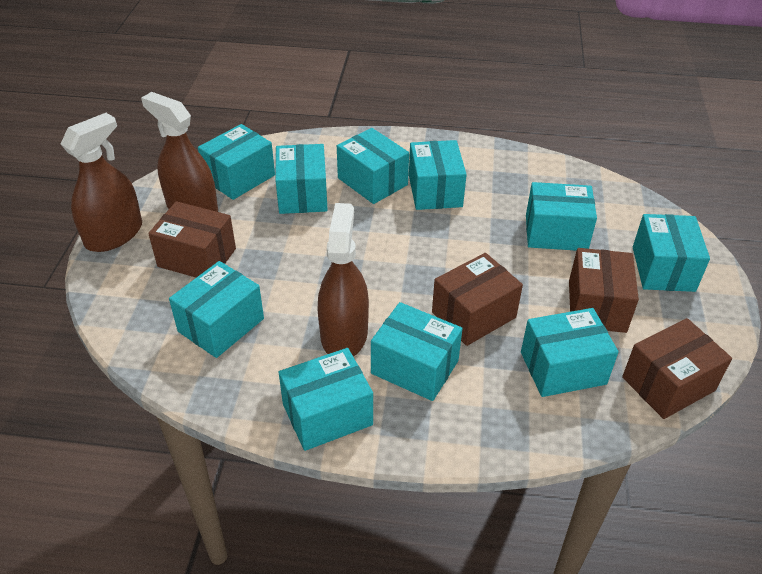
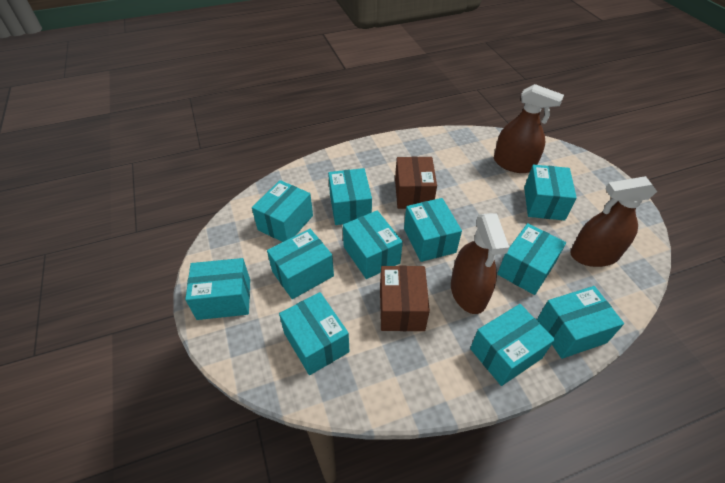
brown box: 4 -> 2
turquoise box: 10 -> 11

